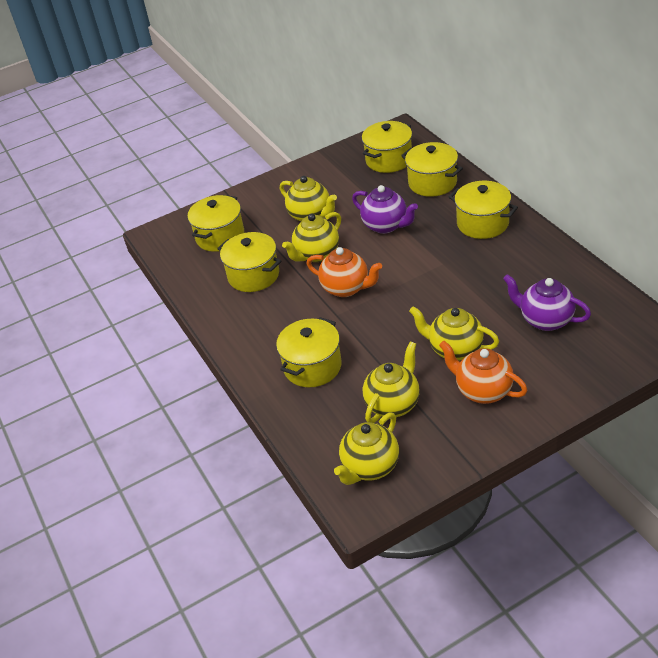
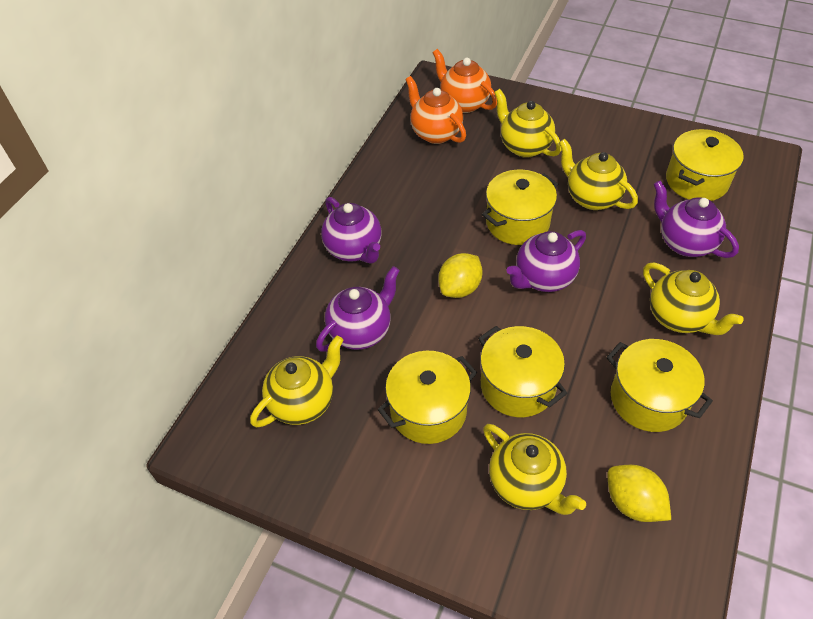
purple teapot: 2 -> 4
yellow lemon: 0 -> 2
yellow pot: 6 -> 5

